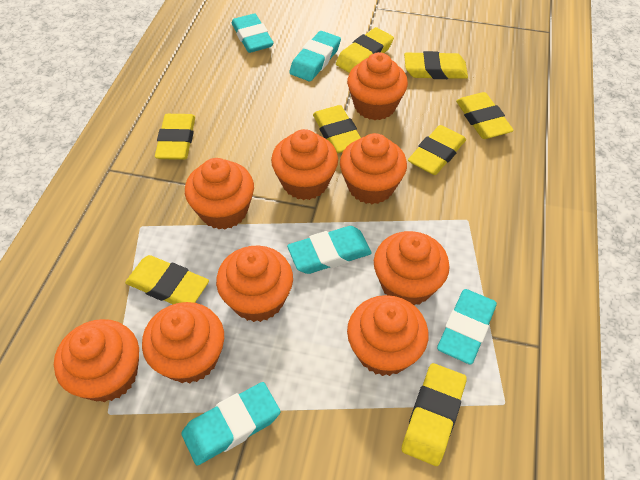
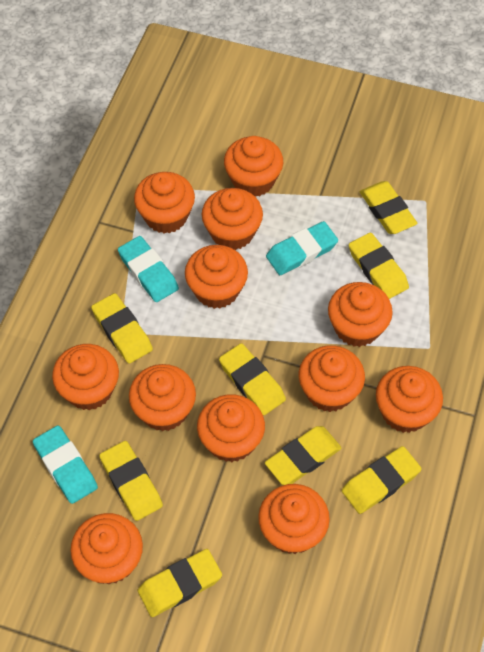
orange cupcake: 9 -> 12
turquoise eraser: 5 -> 3

